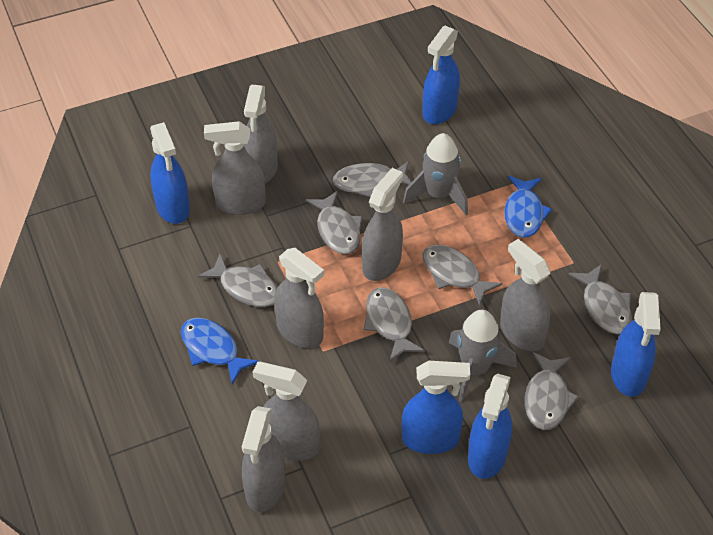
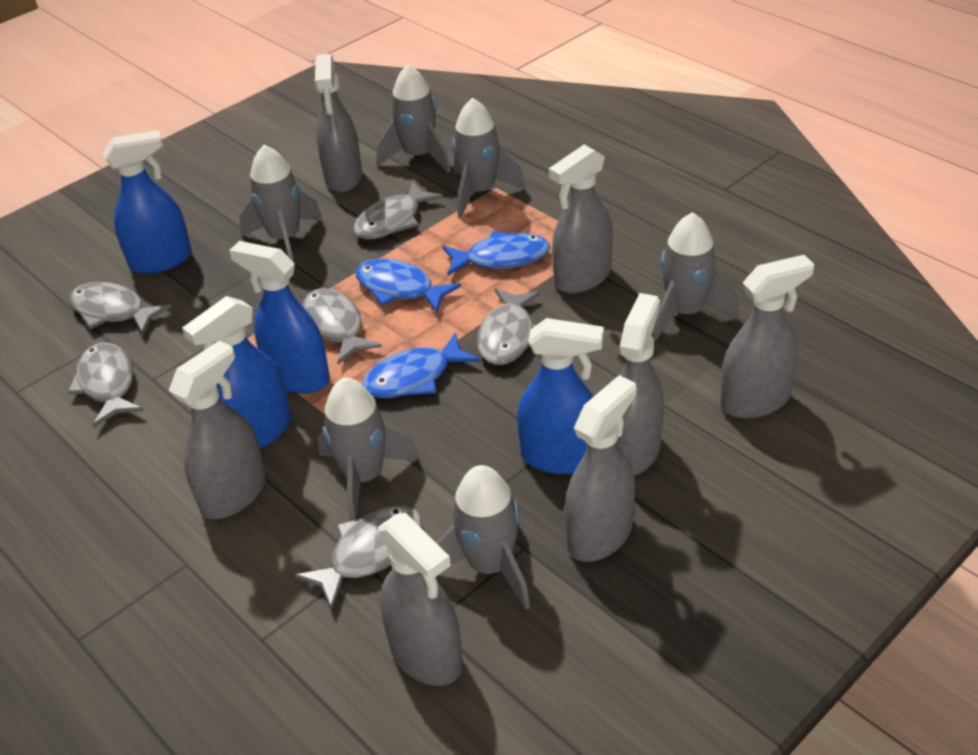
blue fish: 2 -> 3
blue spray bottle: 5 -> 4
grey fish: 7 -> 6
grey rocket: 2 -> 6

